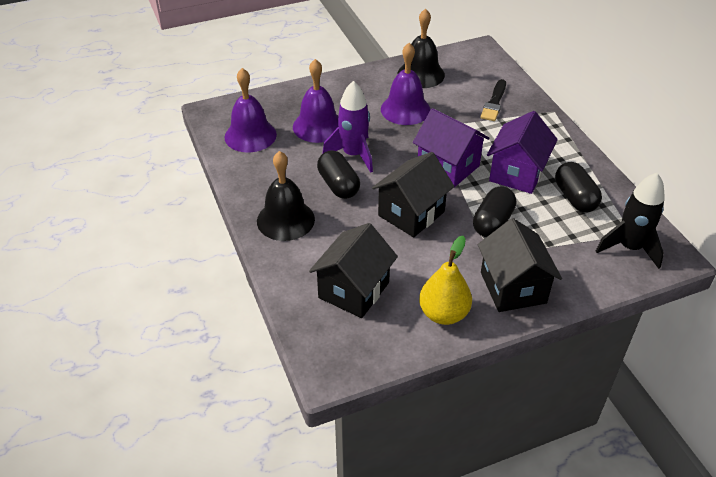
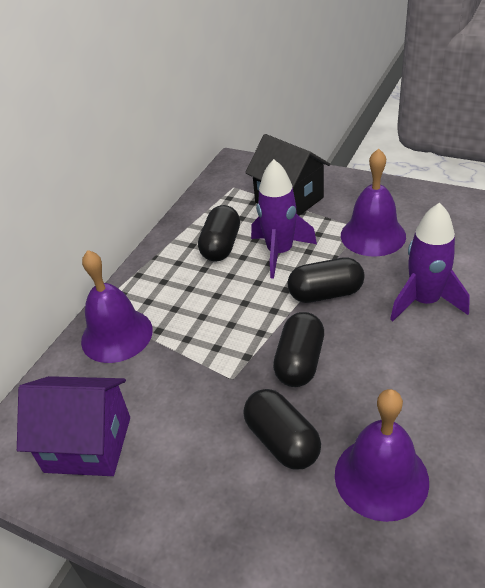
black bell: 2 -> 0
black brush: 1 -> 0
black capsule: 3 -> 4
black house: 3 -> 1
black rocket: 1 -> 0
purple house: 2 -> 1
purple rocket: 1 -> 2
yellow pear: 1 -> 0

